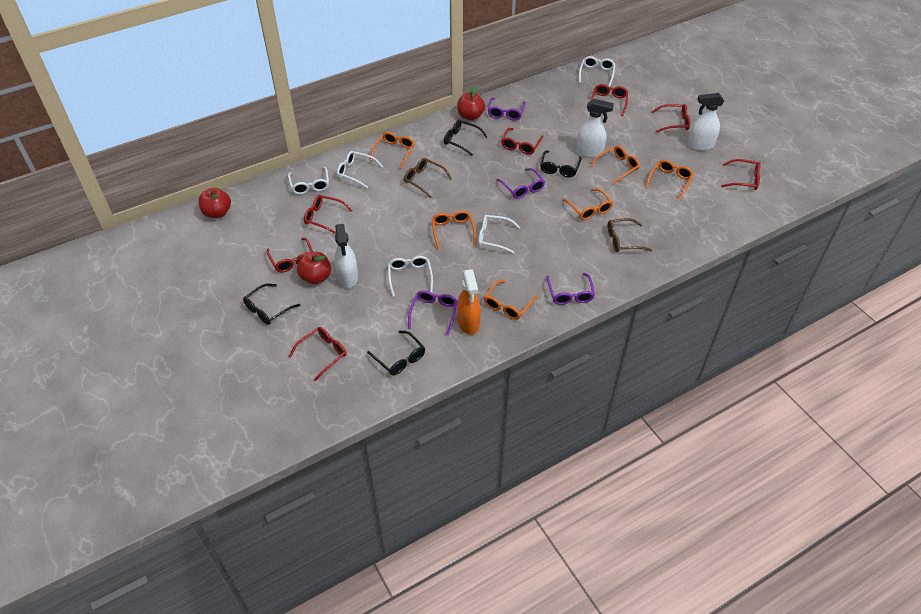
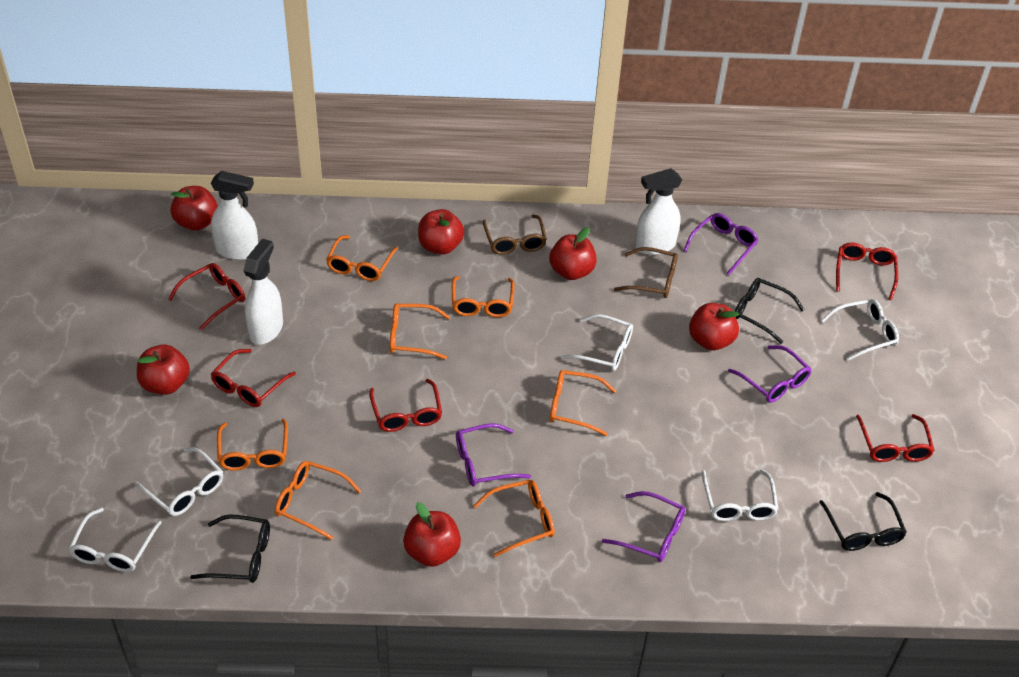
black glasses: 4 -> 3
orange glasses: 6 -> 7
orange spray bottle: 1 -> 0
red apple: 3 -> 6
red glasses: 7 -> 5

